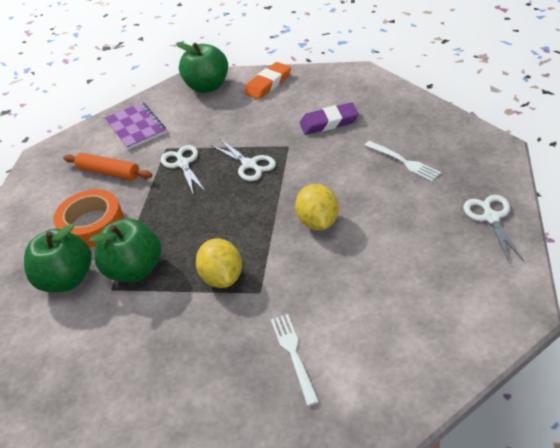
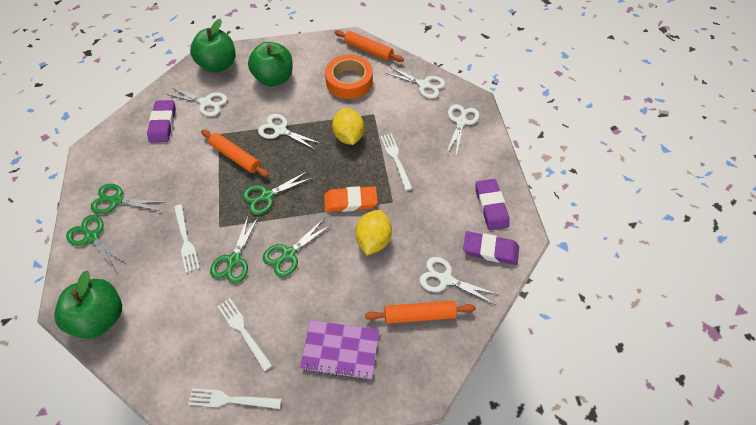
green scissors: 0 -> 5
orange rolling pin: 1 -> 3
purple eraser: 1 -> 3
white fork: 2 -> 4
white scissors: 3 -> 5

